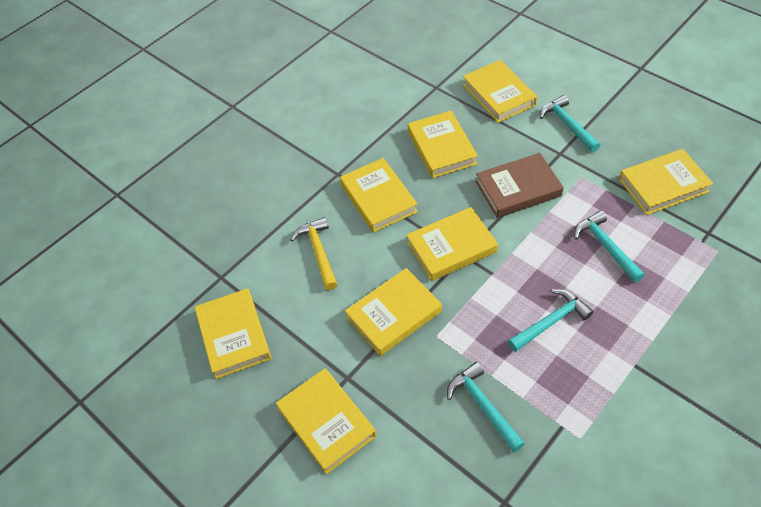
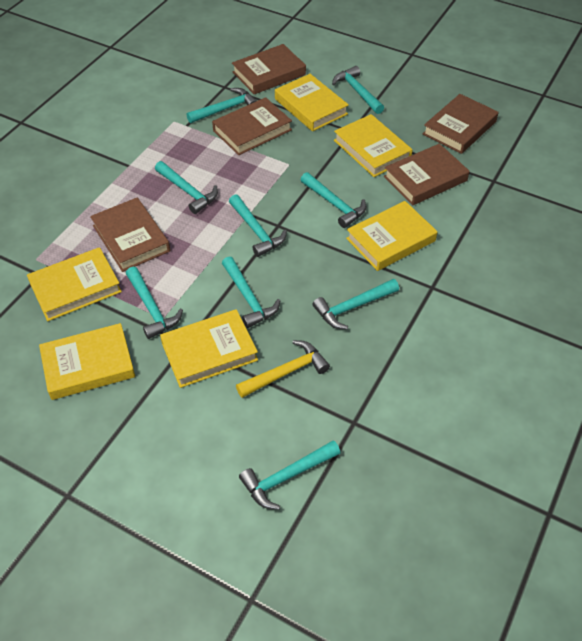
brown book: 1 -> 5
turquoise hammer: 4 -> 9
yellow book: 8 -> 6

